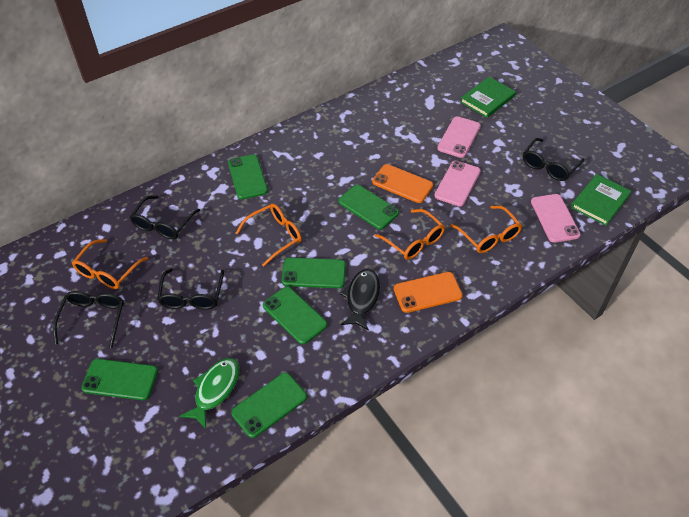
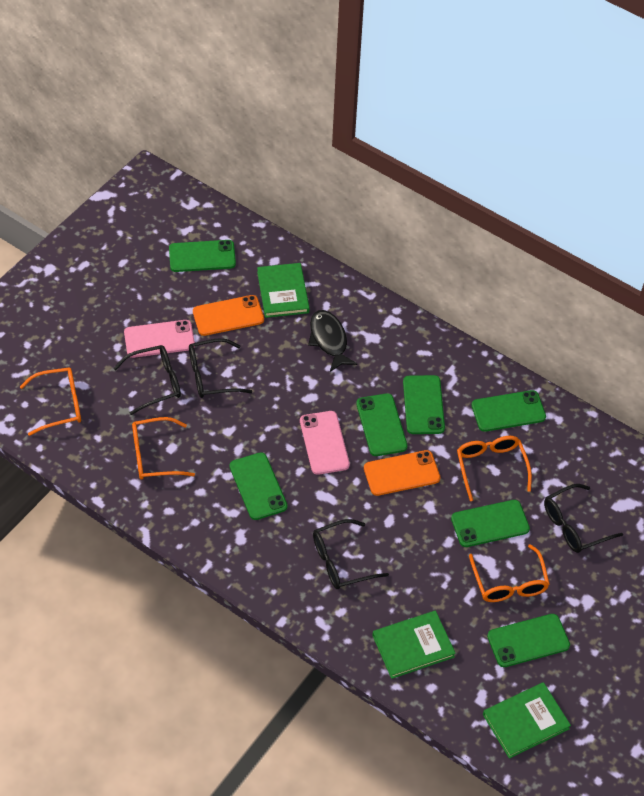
green book: 2 -> 3
green fish: 1 -> 0
green phone: 6 -> 7
pink phone: 3 -> 2

